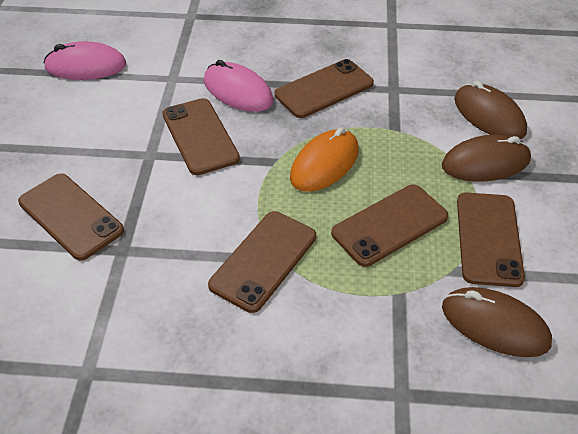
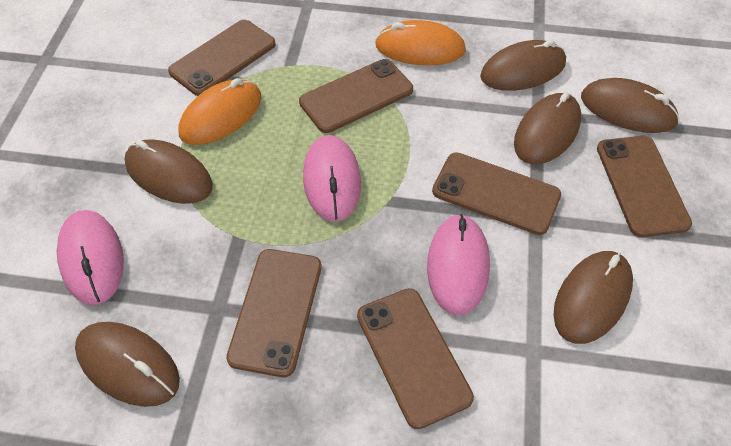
brown mouse: 3 -> 6
orange mouse: 1 -> 2
pink mouse: 2 -> 3

